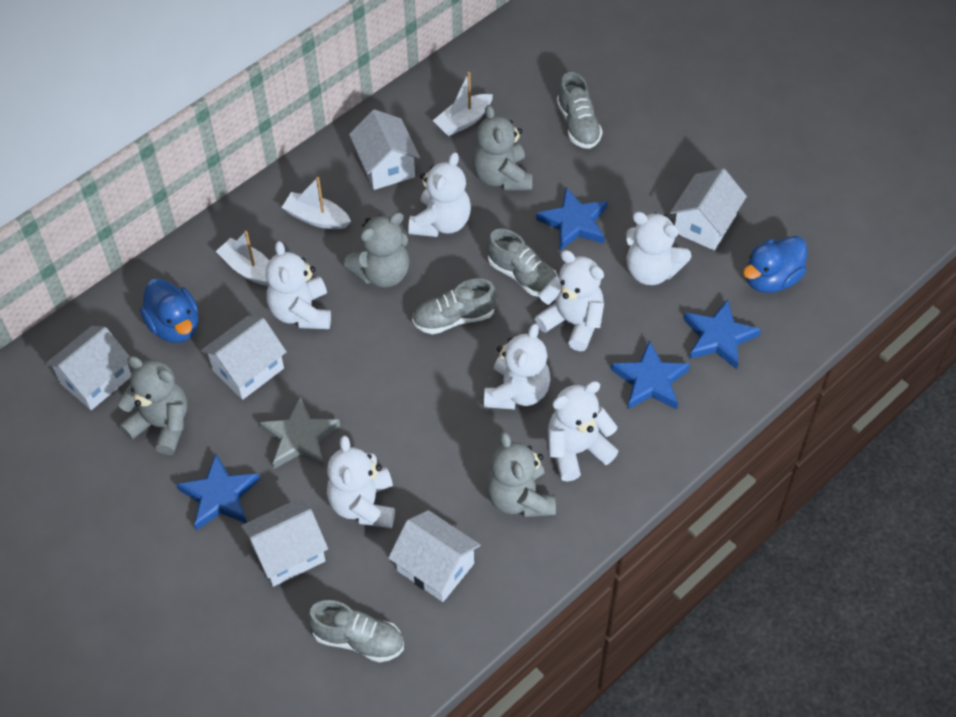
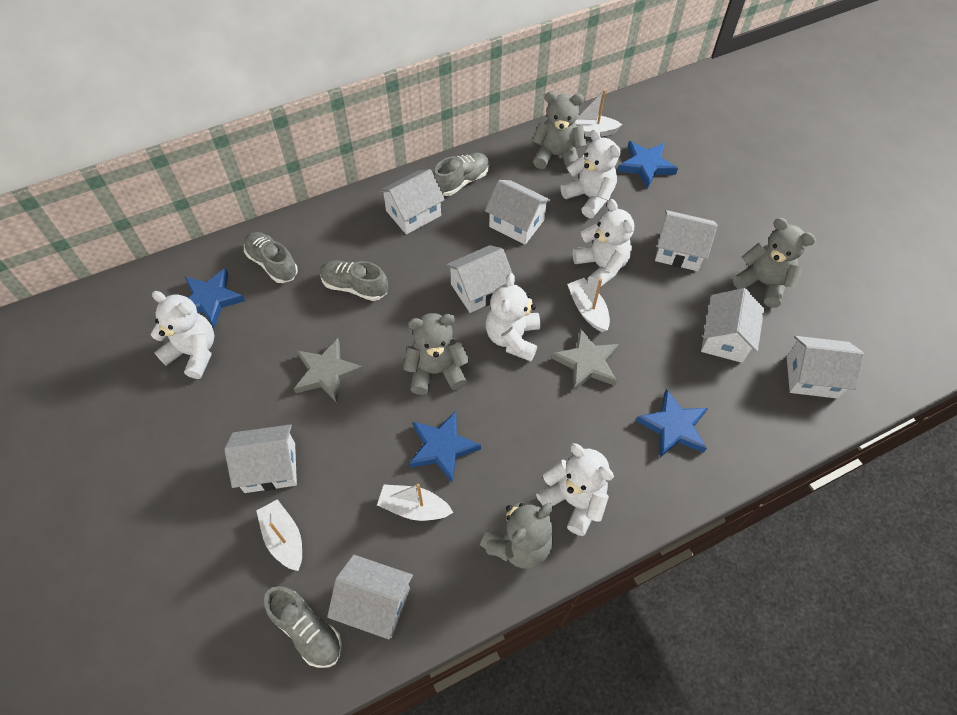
blue duck: 2 -> 0
grey star: 1 -> 2
white boat: 3 -> 4
white house: 6 -> 8
white teddy bear: 7 -> 5

